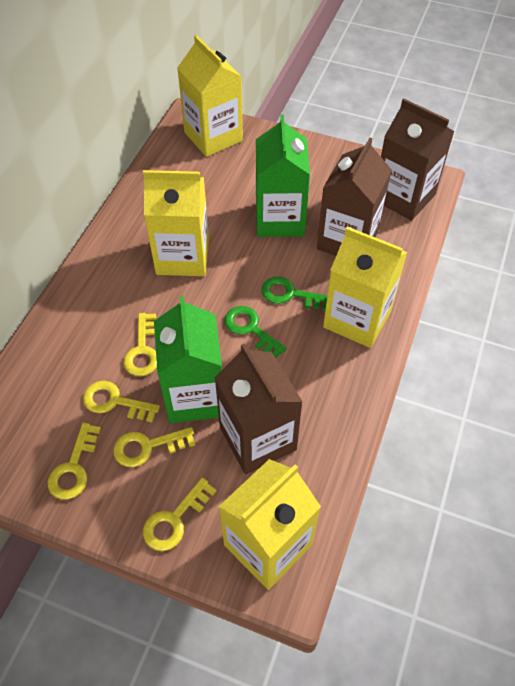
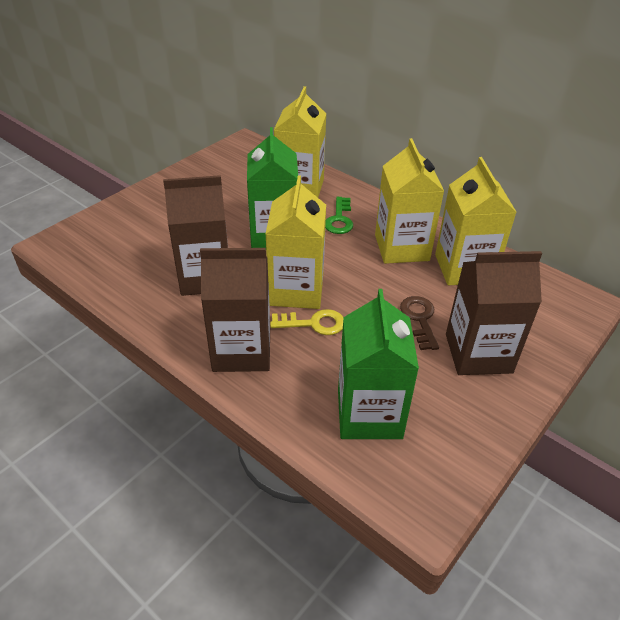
brown key: 0 -> 1
green key: 2 -> 1
yellow key: 5 -> 1

